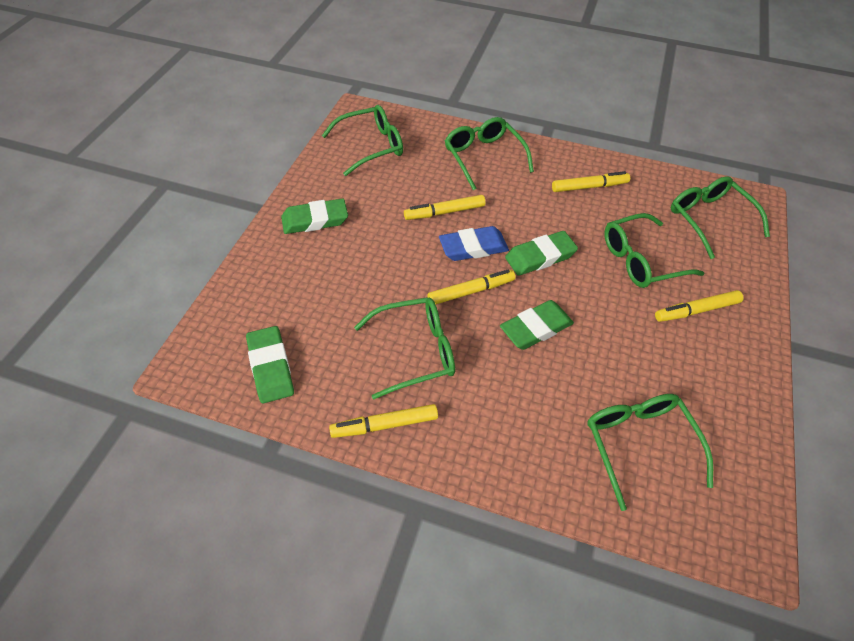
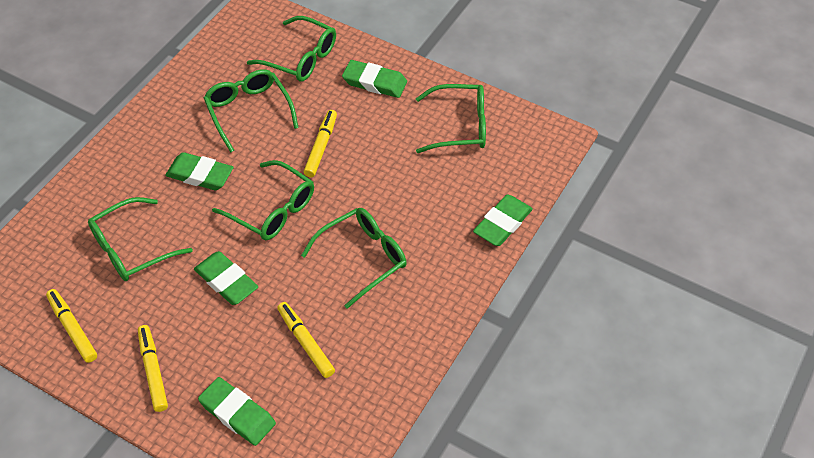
blue eraser: 1 -> 0
green eraser: 4 -> 5
yellow marker: 5 -> 4

